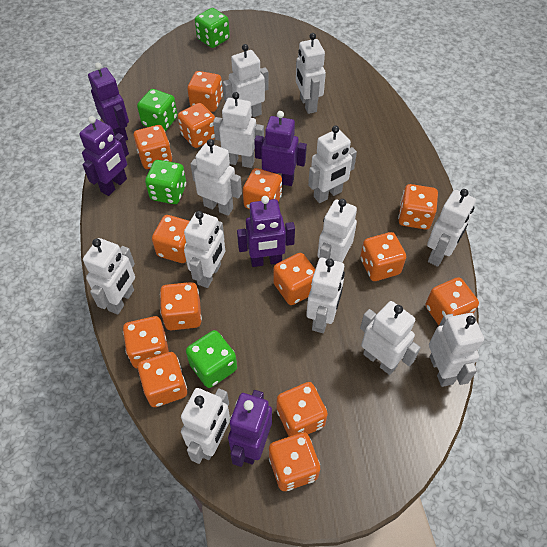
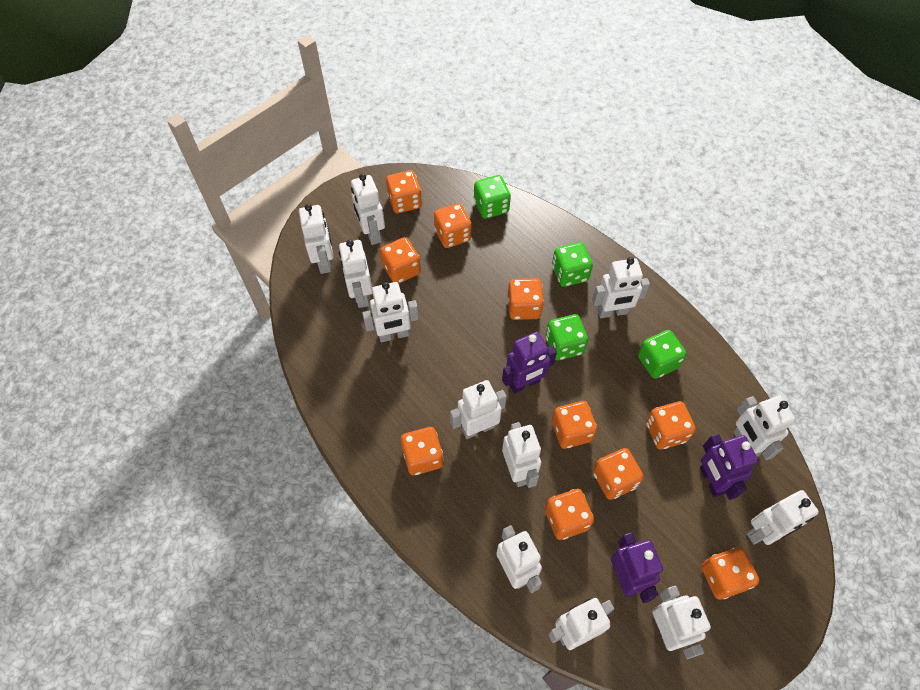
orange dice: 14 -> 10
purple robot: 5 -> 3
white robot: 13 -> 12

